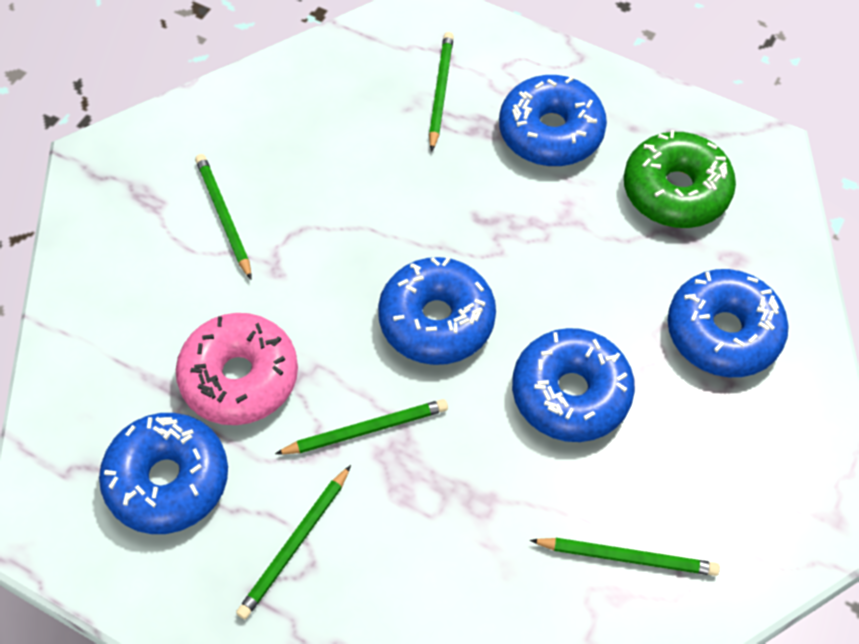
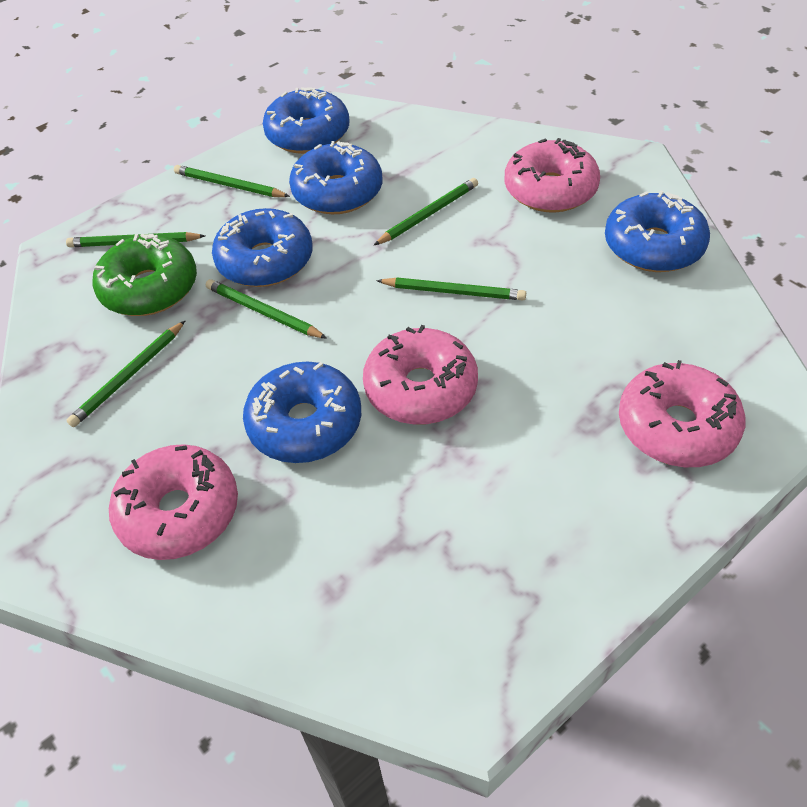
green pencil: 5 -> 6
pink donut: 1 -> 4

